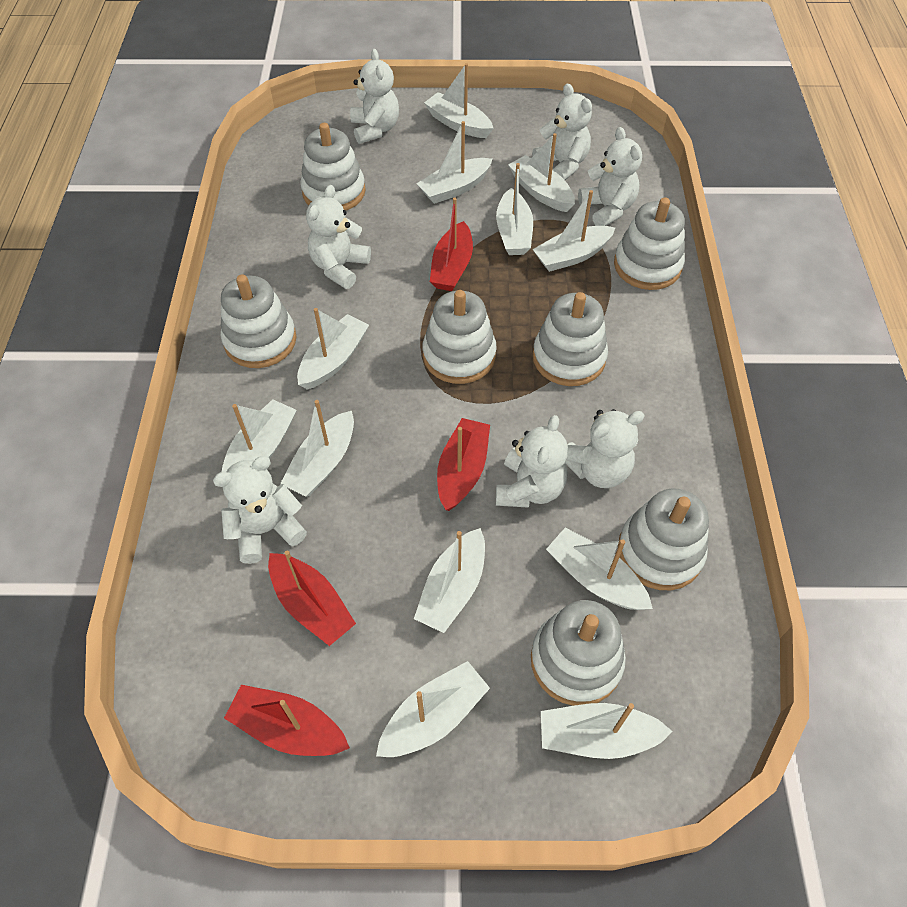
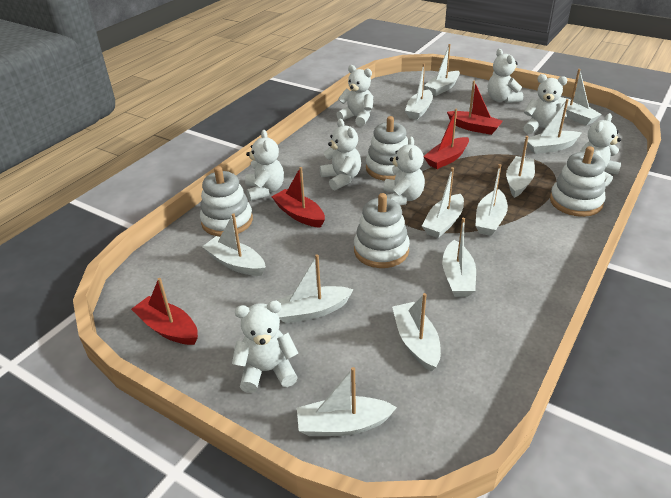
white stacking toy: 7 -> 4
white teddy bear: 7 -> 8

